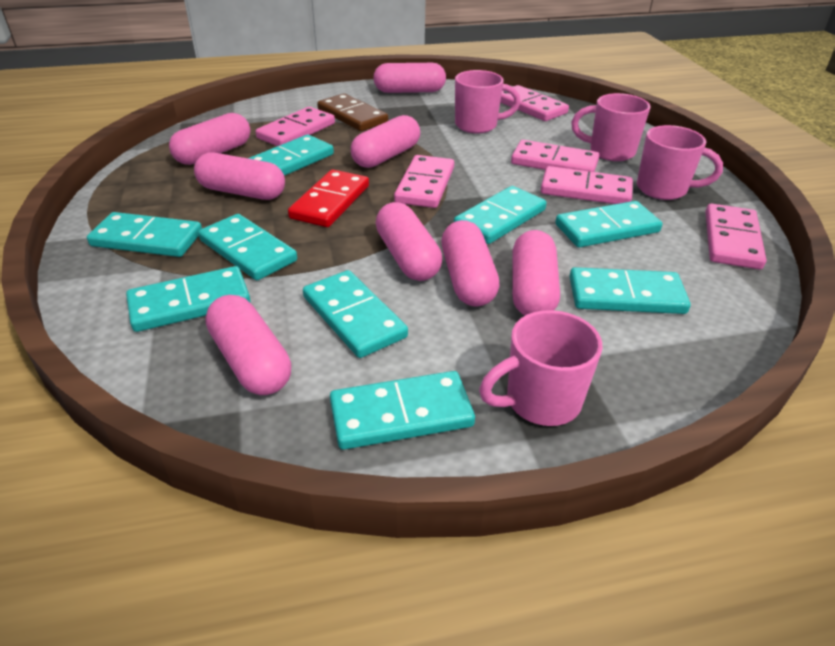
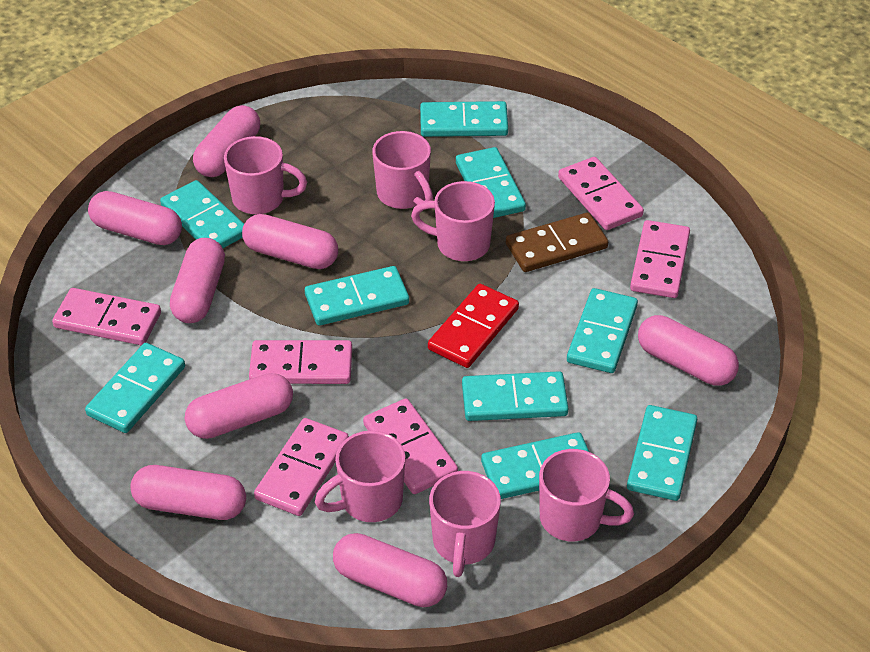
pink mug: 4 -> 6

